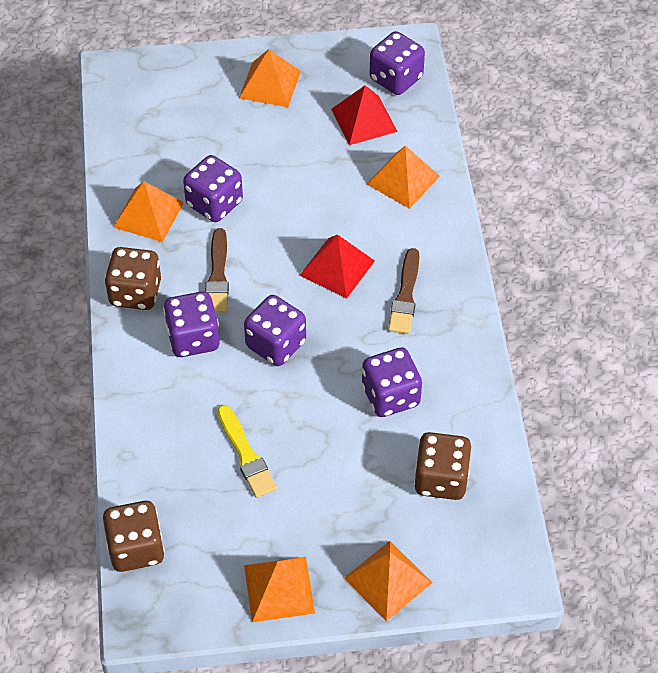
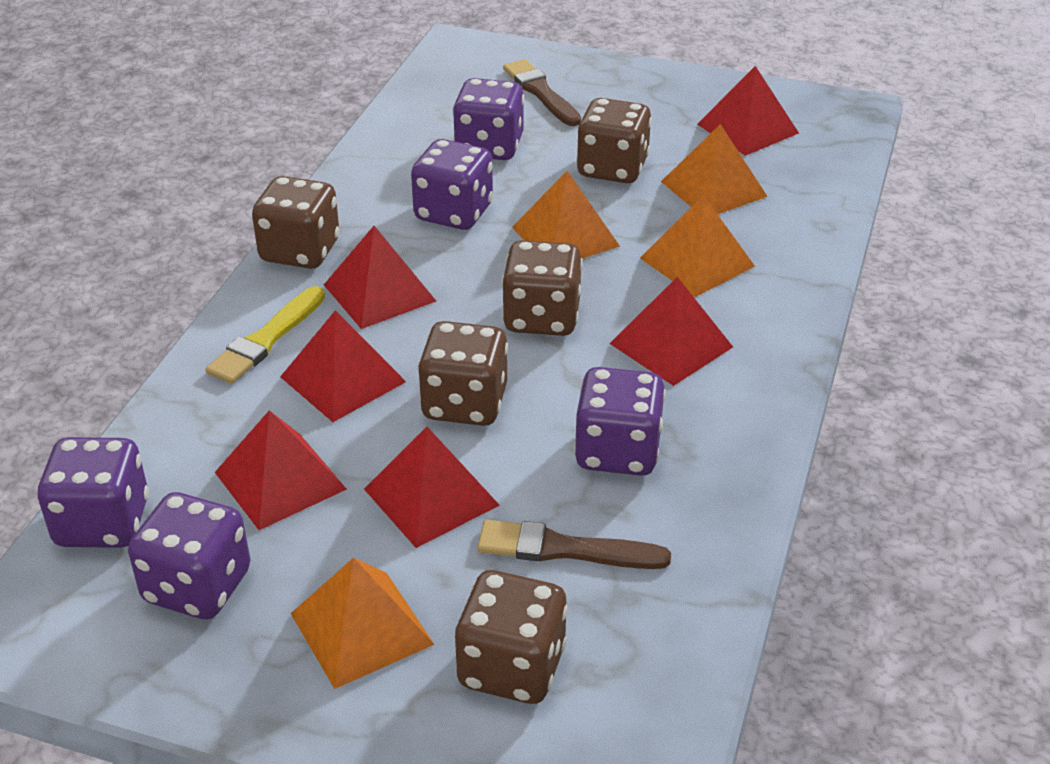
brown dice: 3 -> 5
orange pyramid: 5 -> 4
red pyramid: 2 -> 6

